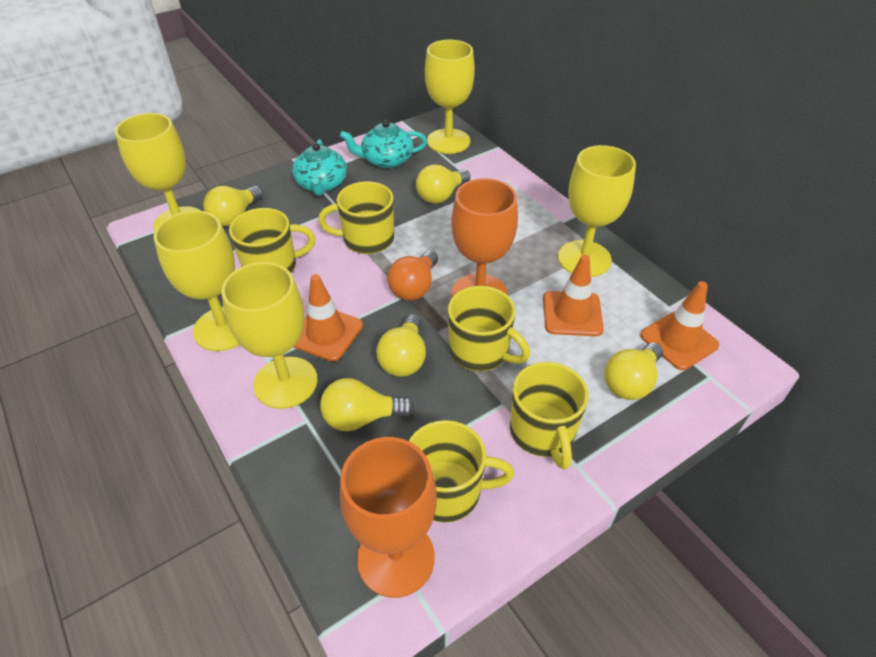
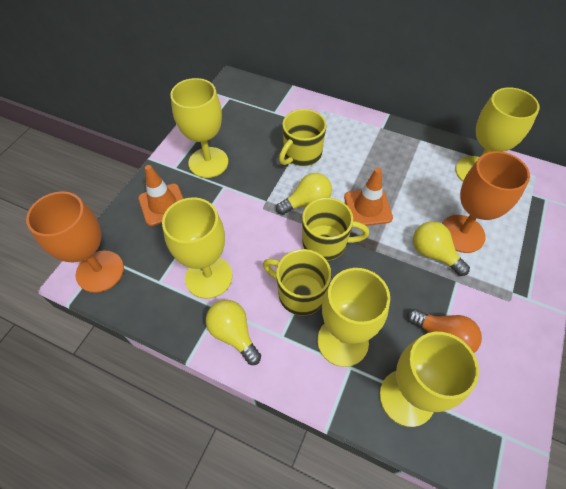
orange traffic cone: 3 -> 2
turquoise teapot: 2 -> 0
yellow light bulb: 5 -> 3
yellow mug: 5 -> 3

